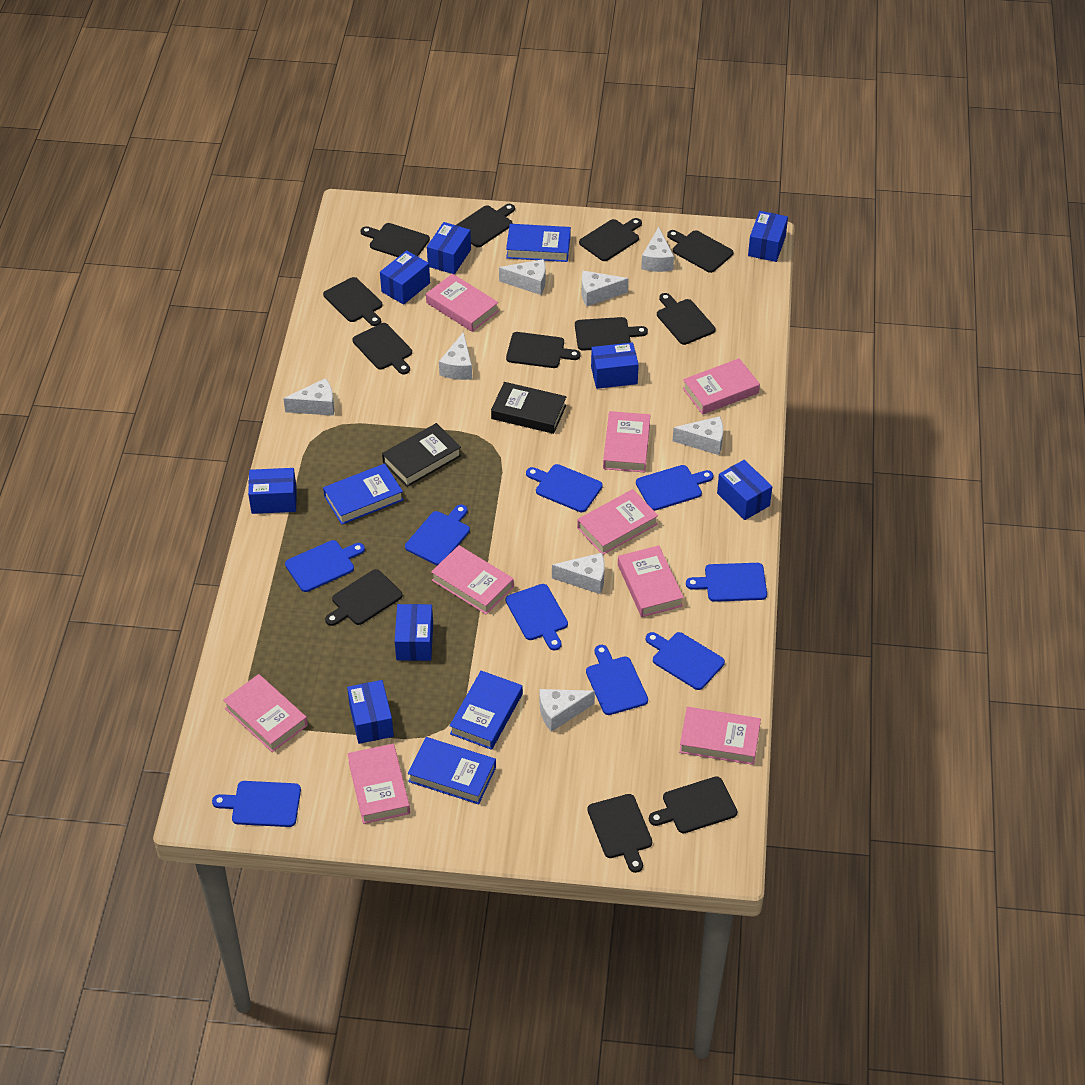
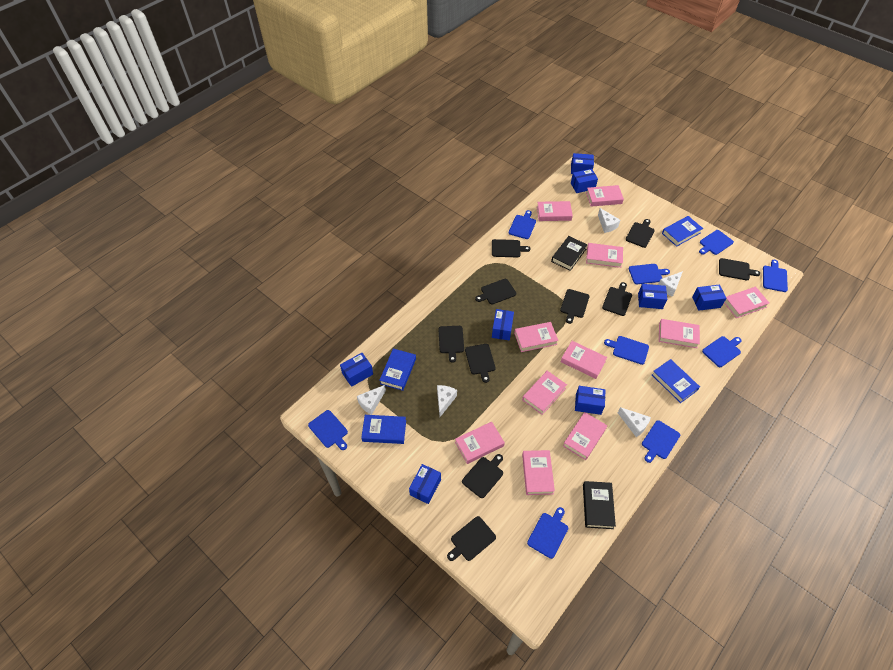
black cutting board: 12 -> 10
pink book: 9 -> 11
white cheese: 8 -> 5

